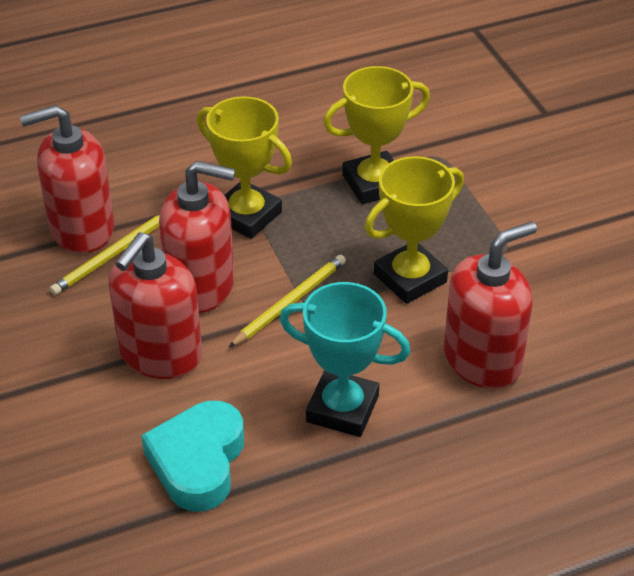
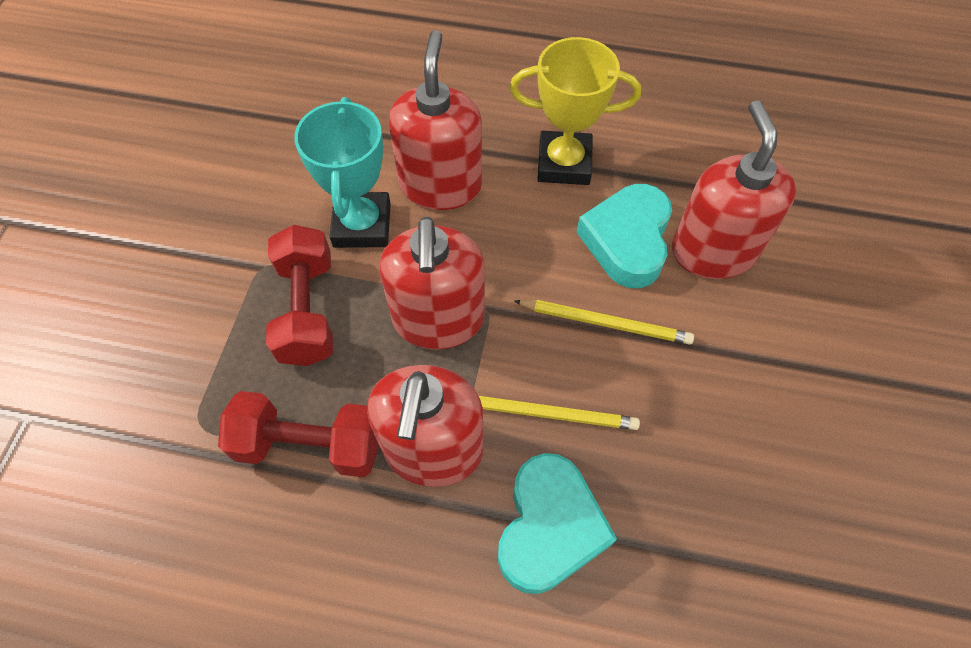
red dumbbell: 0 -> 2
turquoise heart: 1 -> 2
yellow trophy: 3 -> 1

